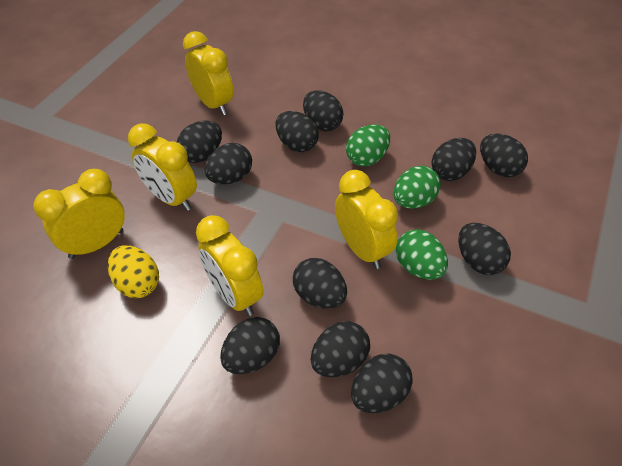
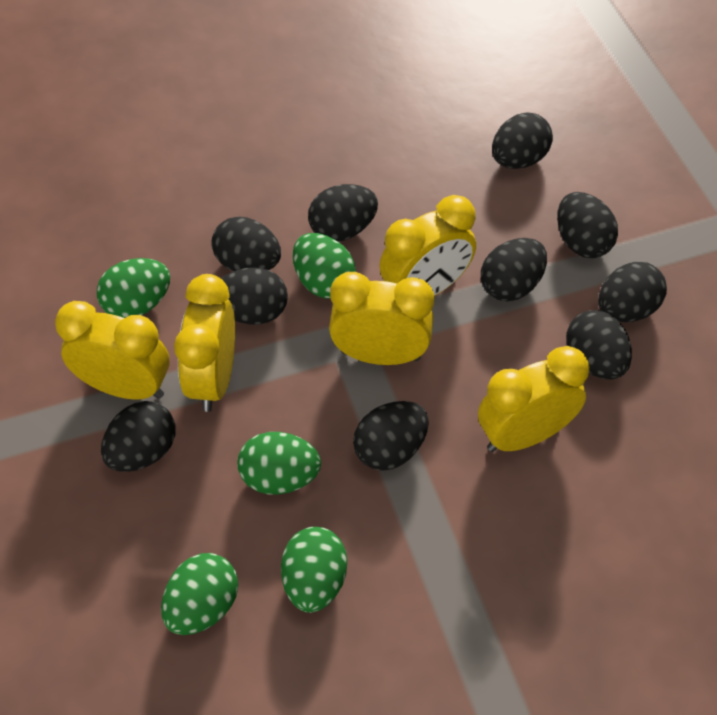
black egg: 11 -> 10
green egg: 3 -> 5
yellow egg: 1 -> 0

